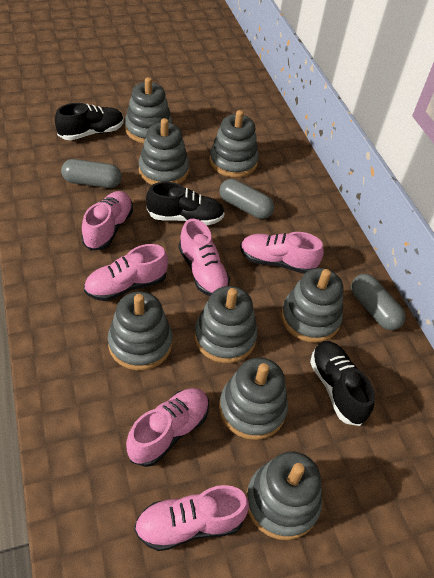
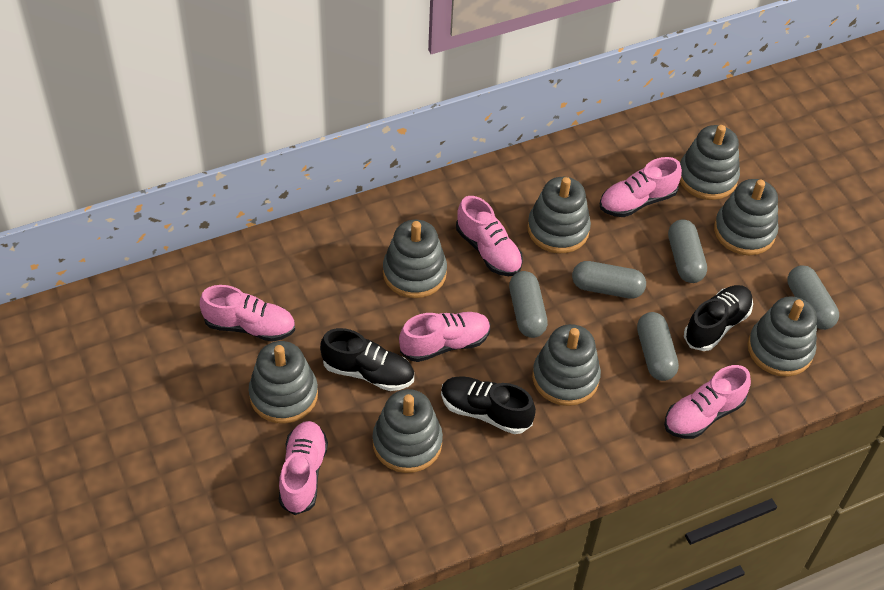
grey capsule: 3 -> 5

